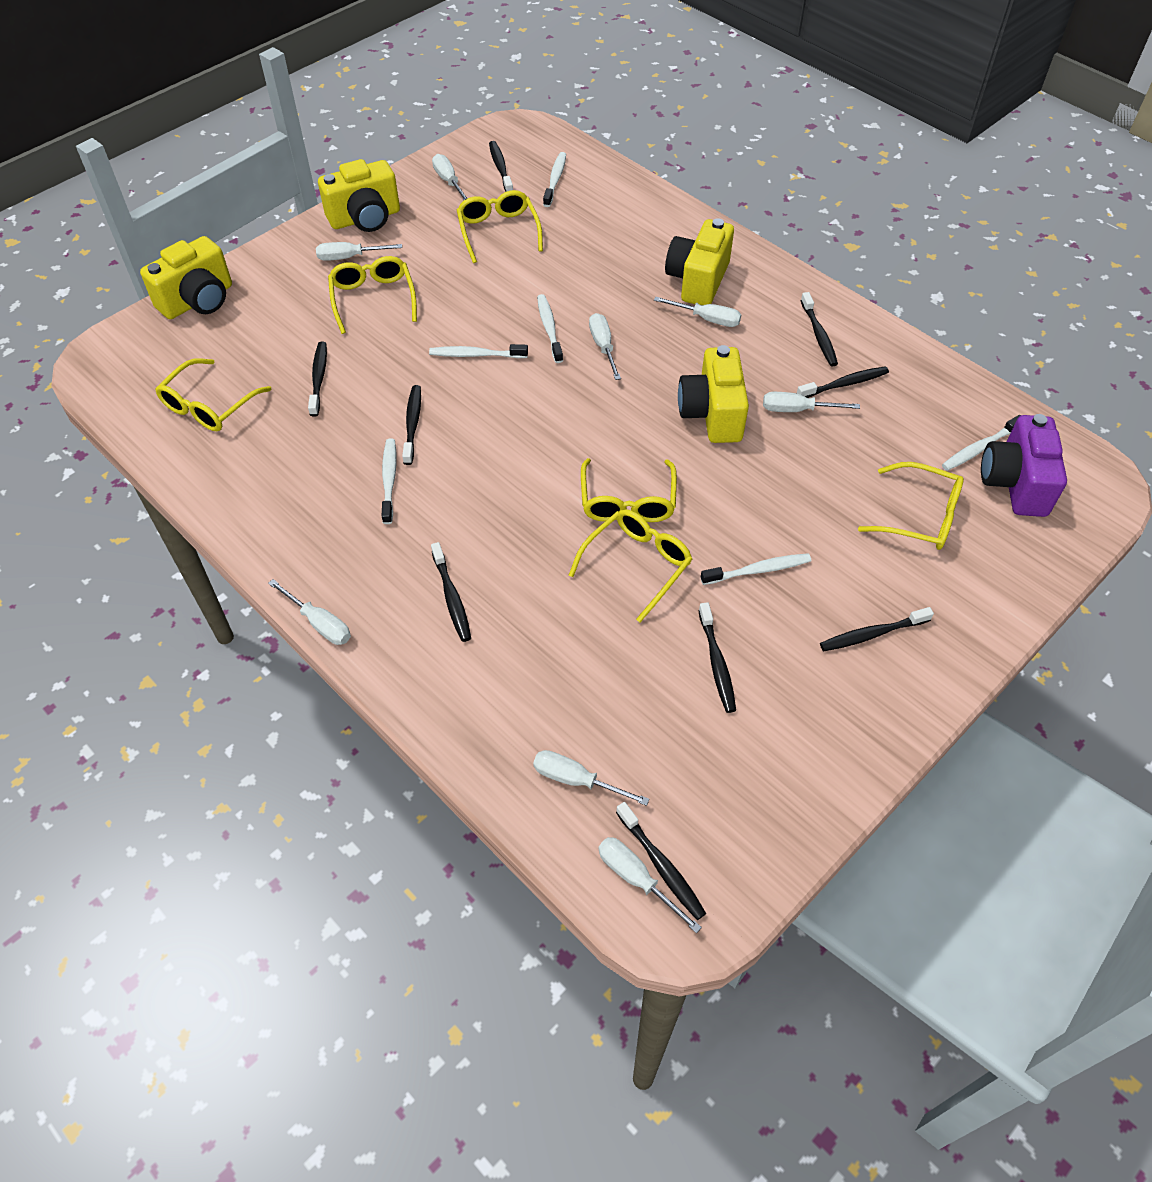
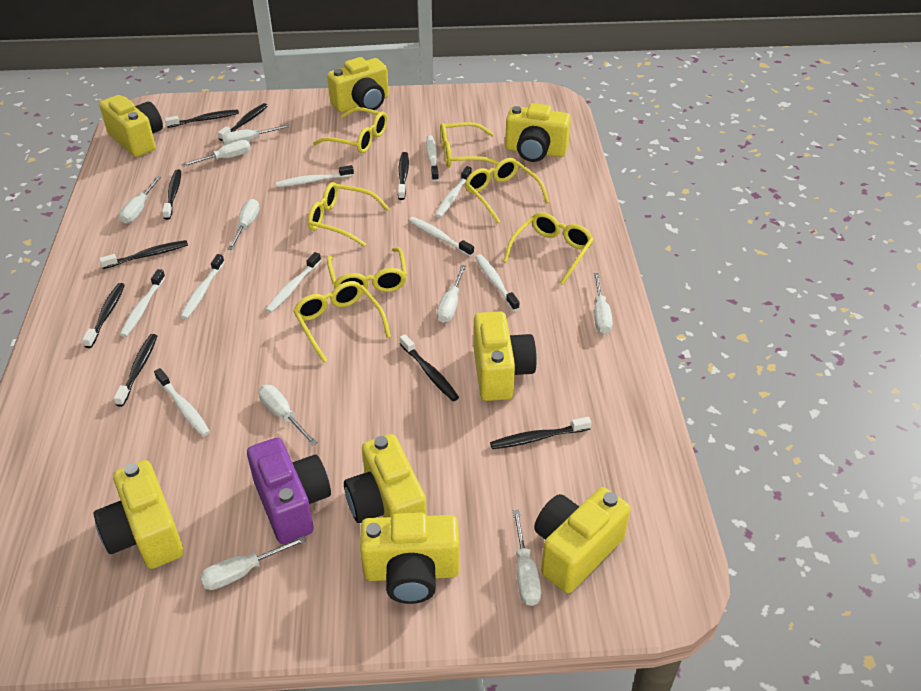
white screwdriver: 8 -> 9
white toothbrush: 6 -> 9
yellow camera: 4 -> 8
yellow glasses: 6 -> 7

